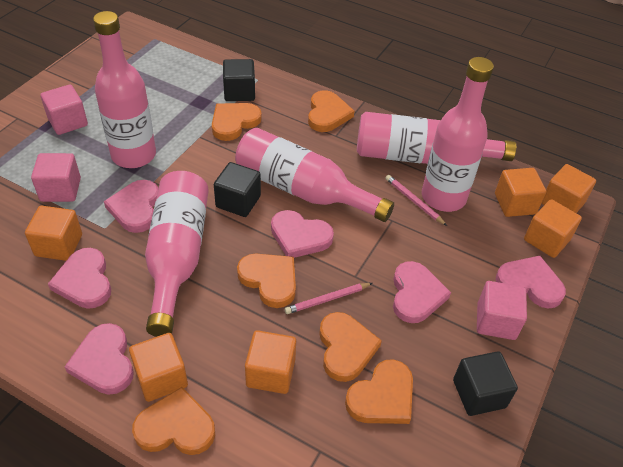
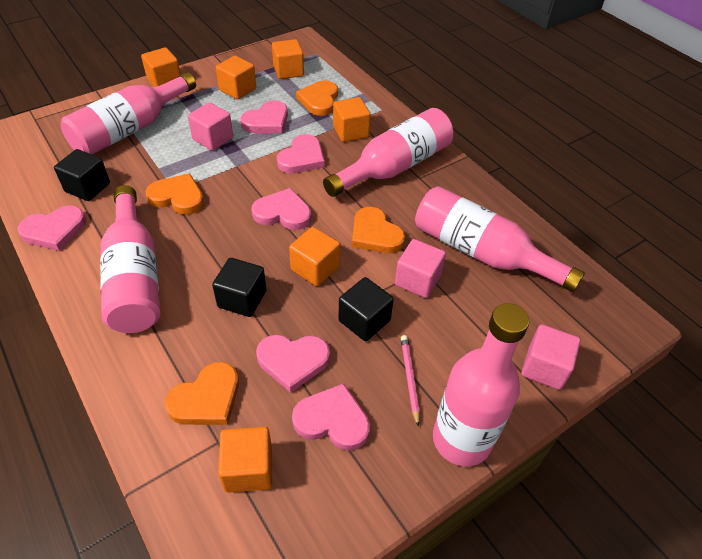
orange heart: 6 -> 4
pink pencil: 2 -> 1

